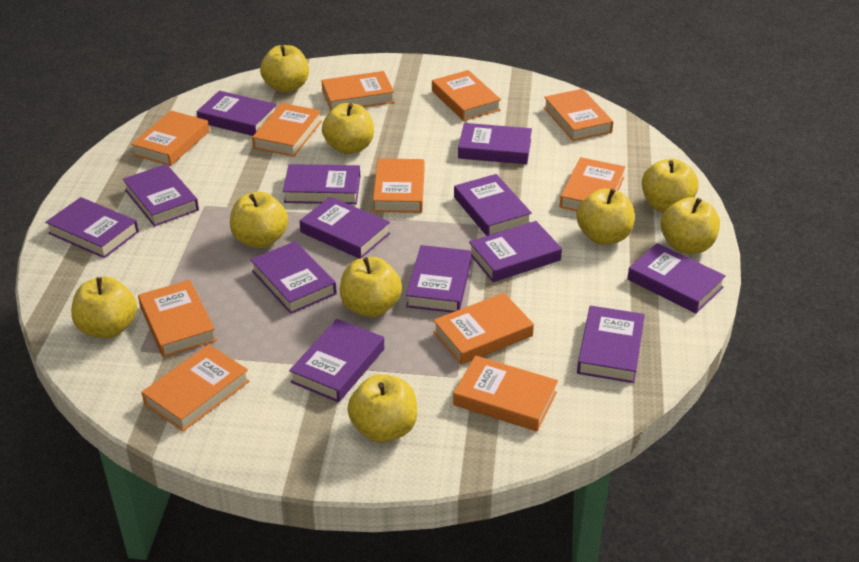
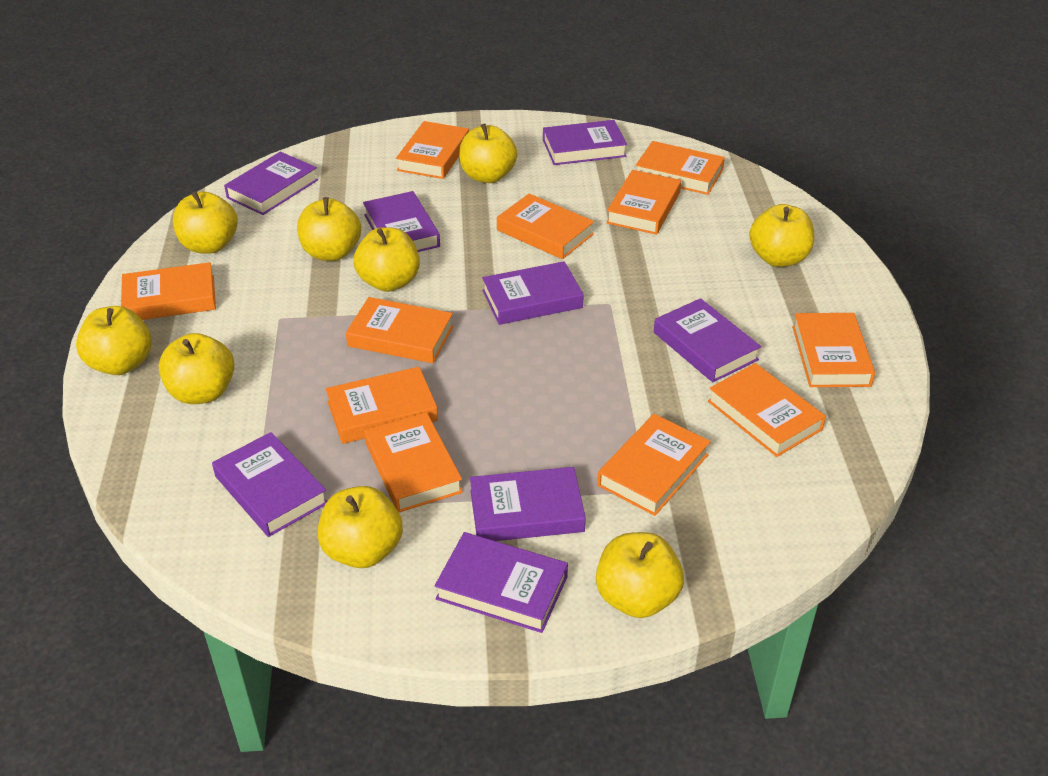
purple book: 13 -> 8

